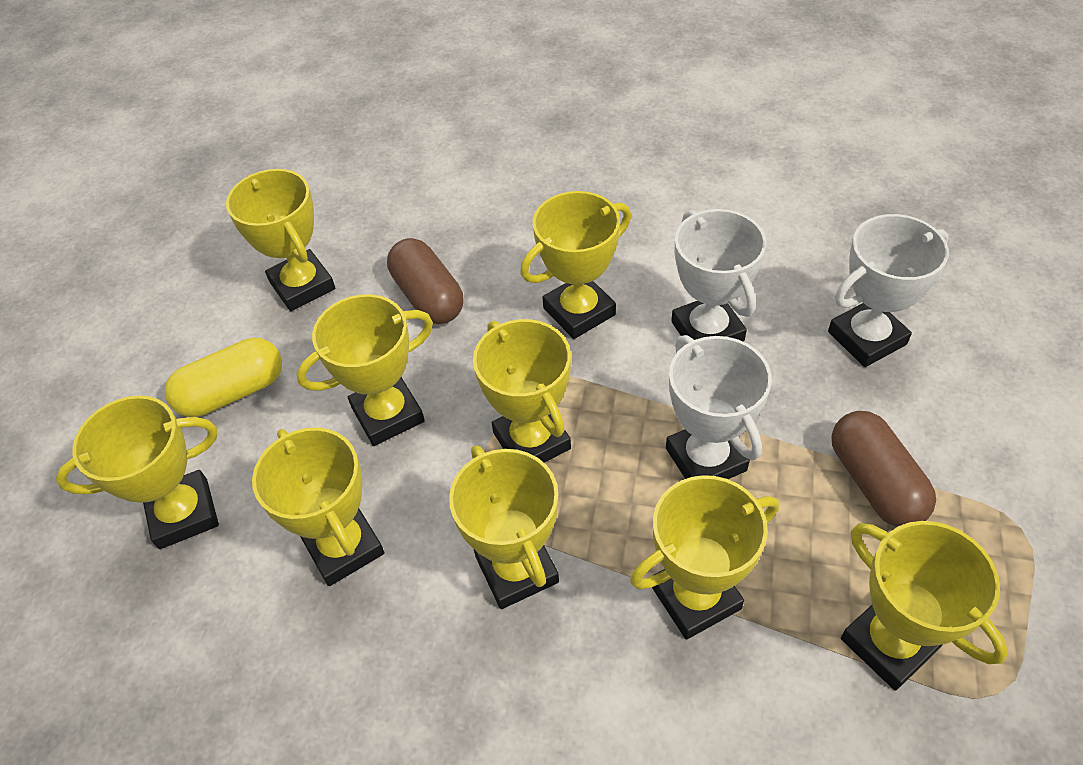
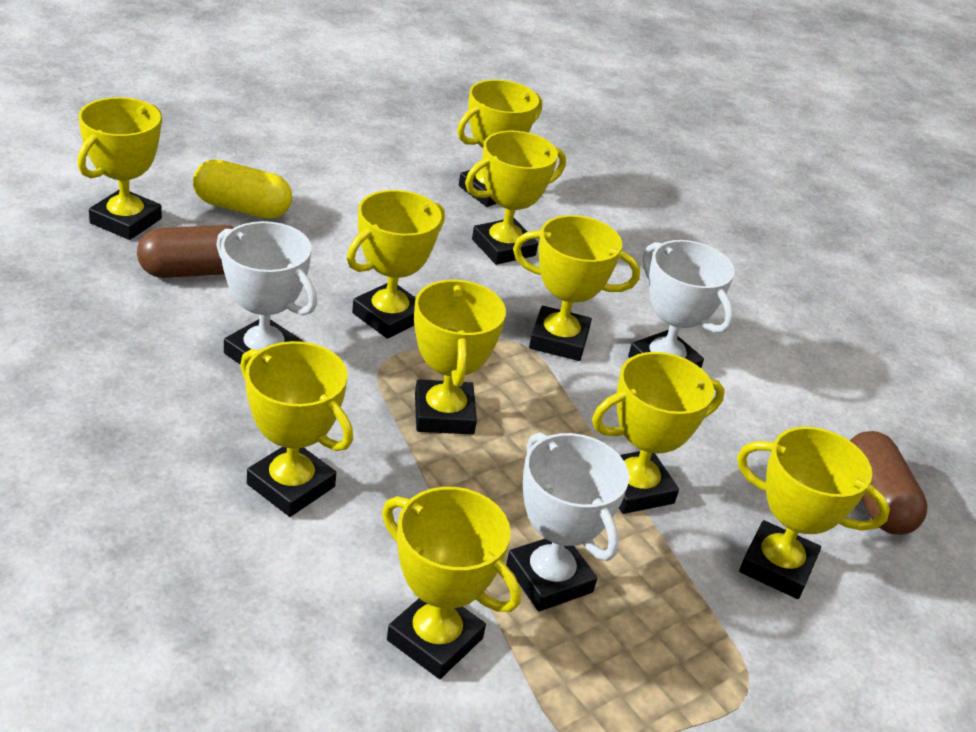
yellow trophy: 9 -> 10

